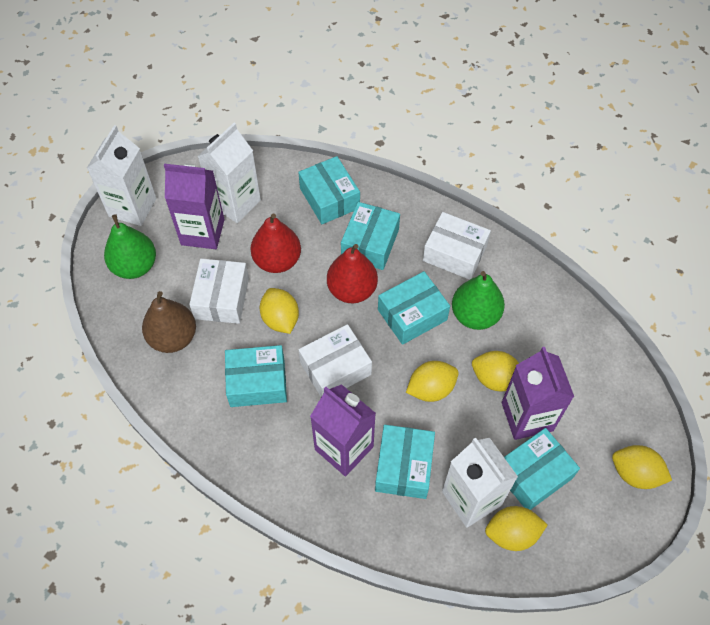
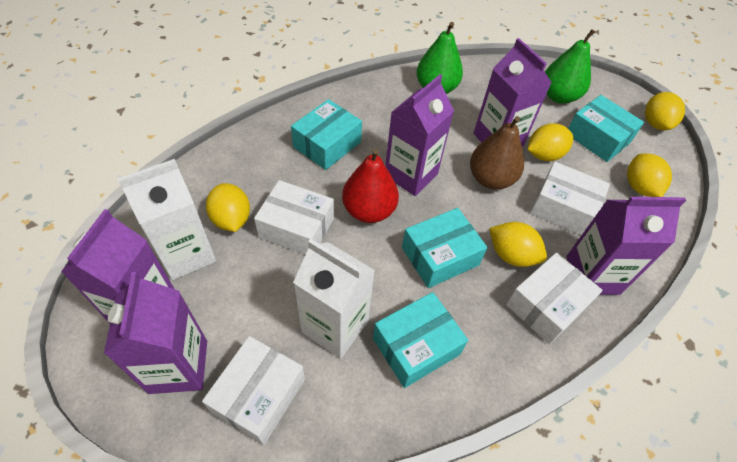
purple carton: 3 -> 5
red pear: 2 -> 1
turquoise box: 6 -> 4
white box: 3 -> 4
white carton: 3 -> 2

